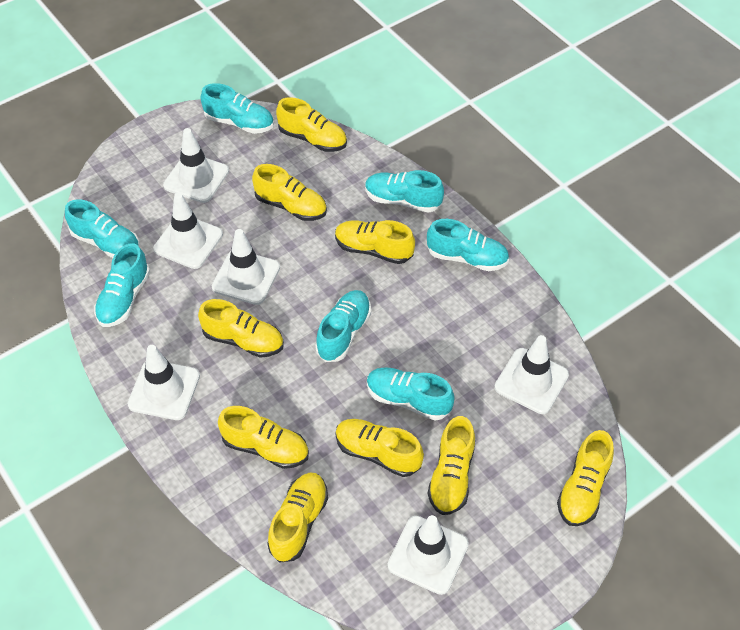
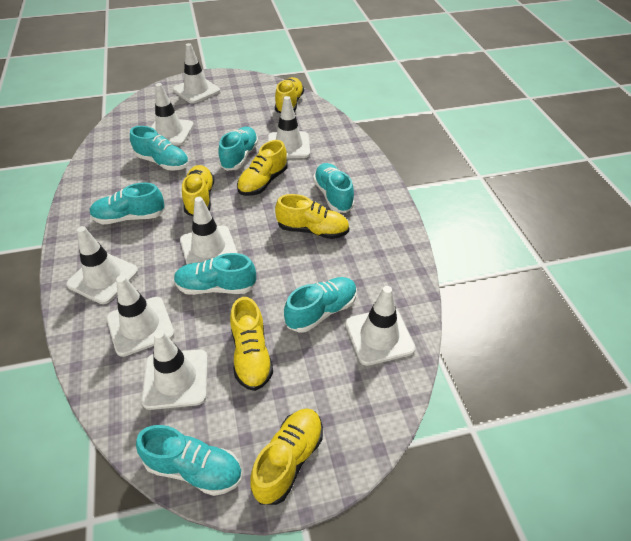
white traffic cone: 6 -> 8
yellow shoe: 9 -> 6

